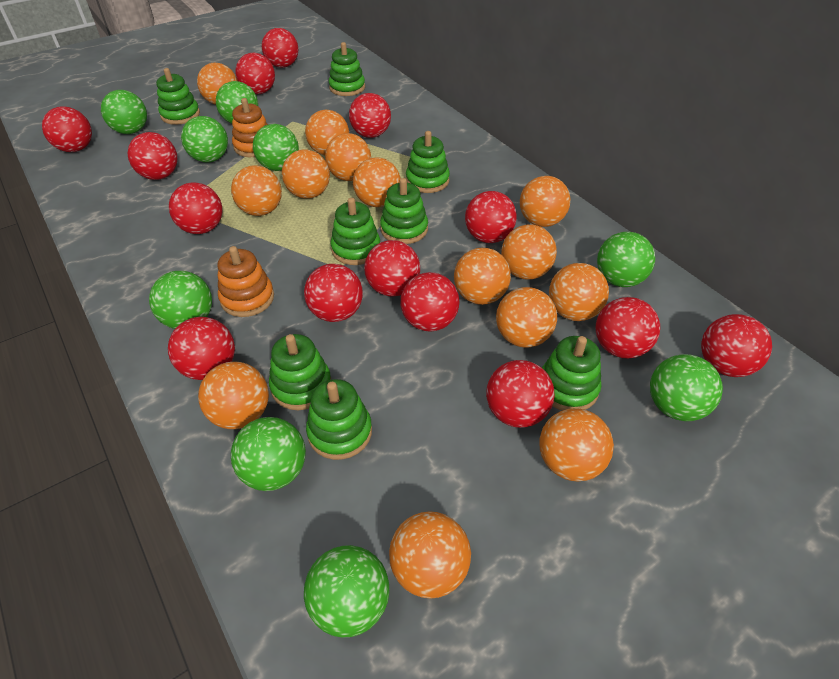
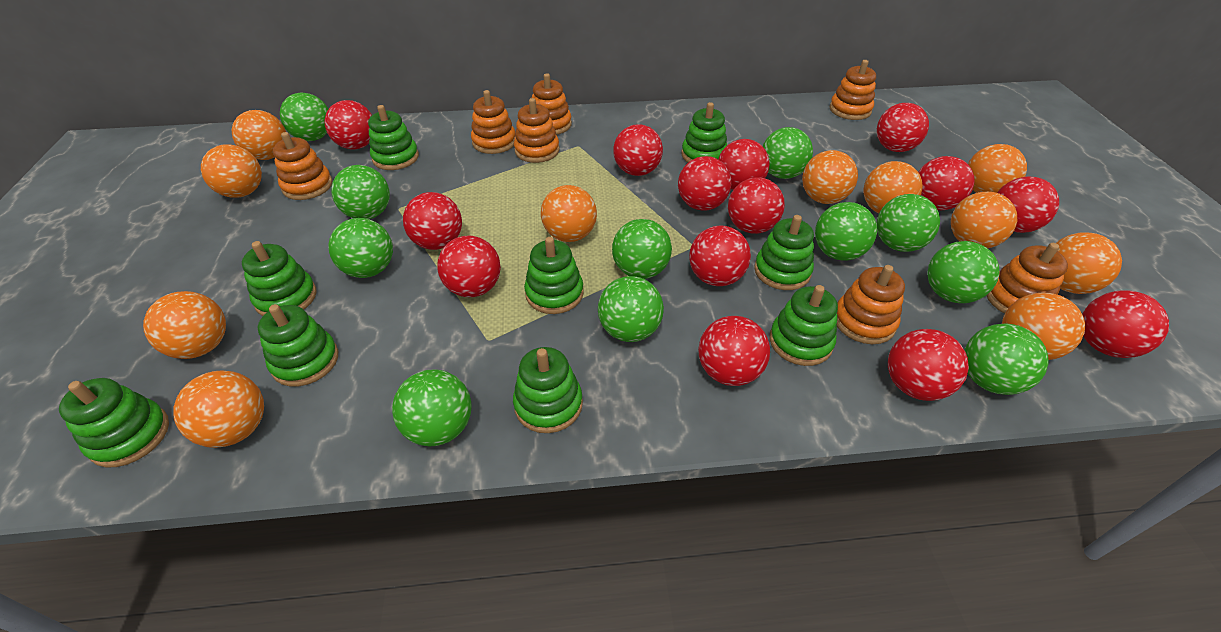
green ball: 9 -> 11
green stacking toy: 8 -> 9
orange ball: 14 -> 11
orange stacking toy: 2 -> 7

